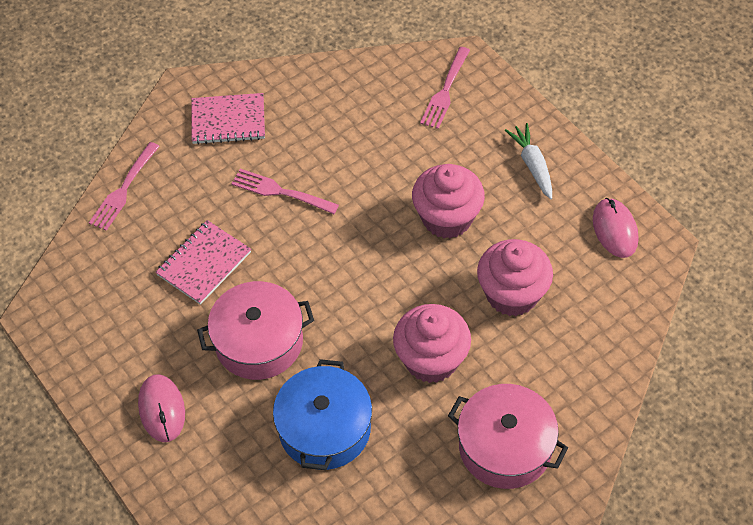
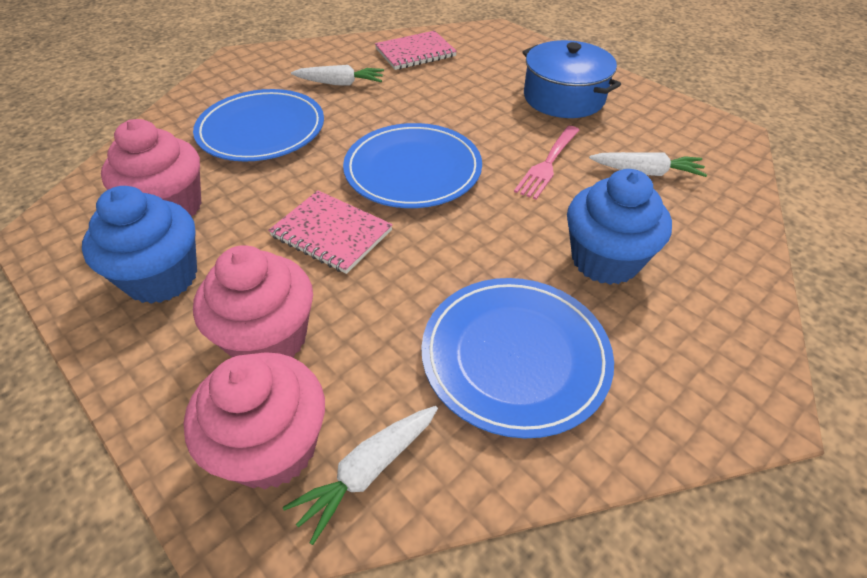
blue cupcake: 0 -> 2
blue plate: 0 -> 3
pink fork: 3 -> 1
pink mouse: 2 -> 0
pink pot: 2 -> 0
white carrot: 1 -> 3

